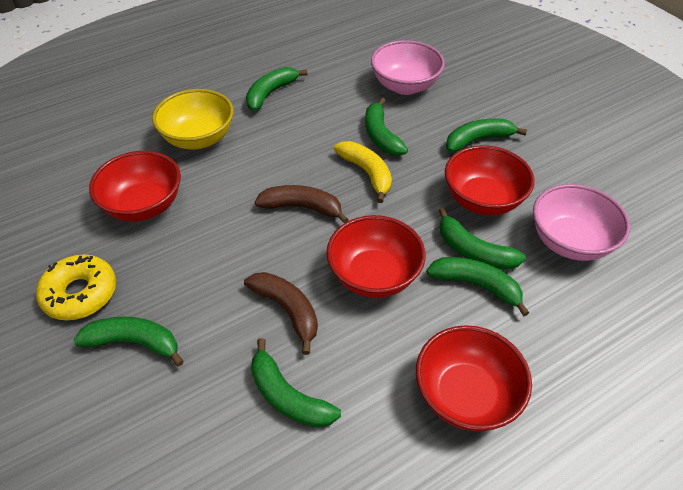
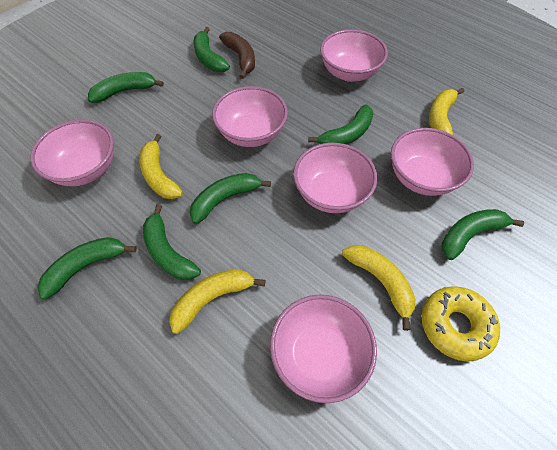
brown banana: 2 -> 1
pink bowl: 2 -> 6
red bowl: 4 -> 0
yellow banana: 1 -> 4
yellow bowl: 1 -> 0

